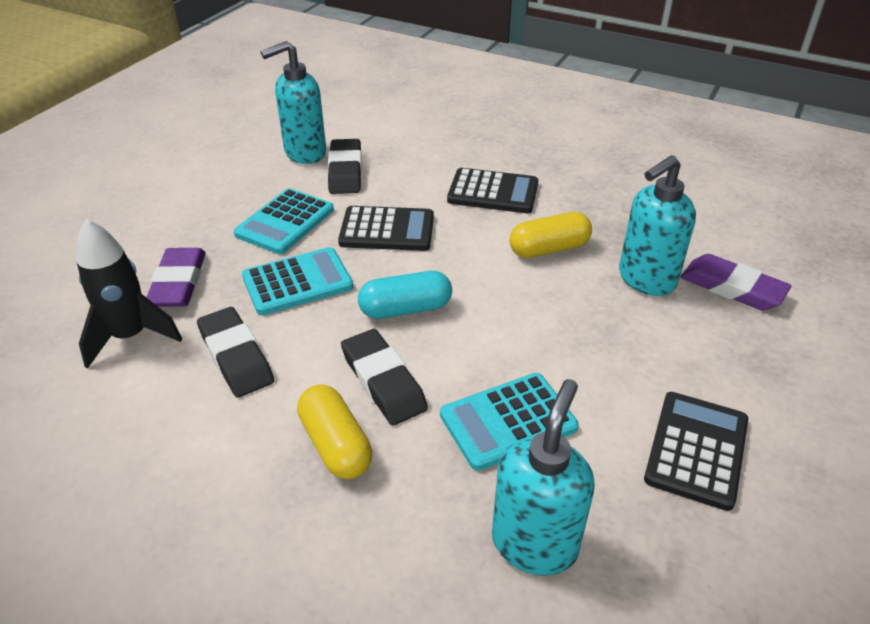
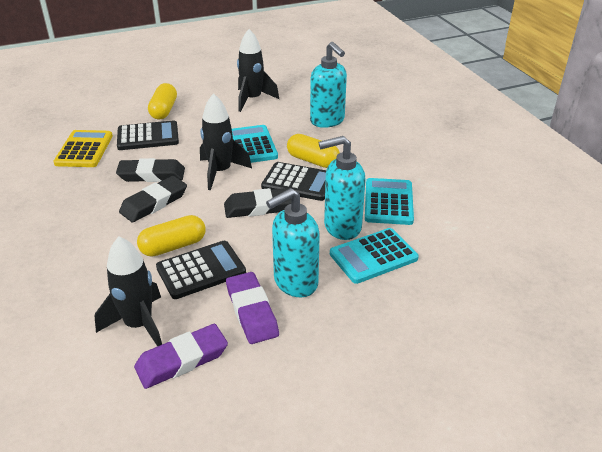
black rocket: 1 -> 3
turquoise capsule: 1 -> 0
yellow calculator: 0 -> 1
yellow capsule: 2 -> 3

